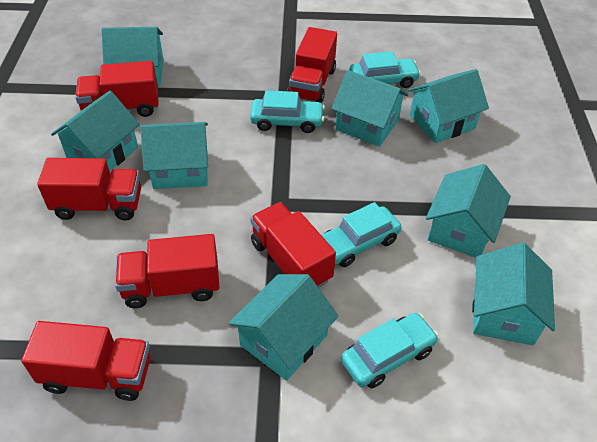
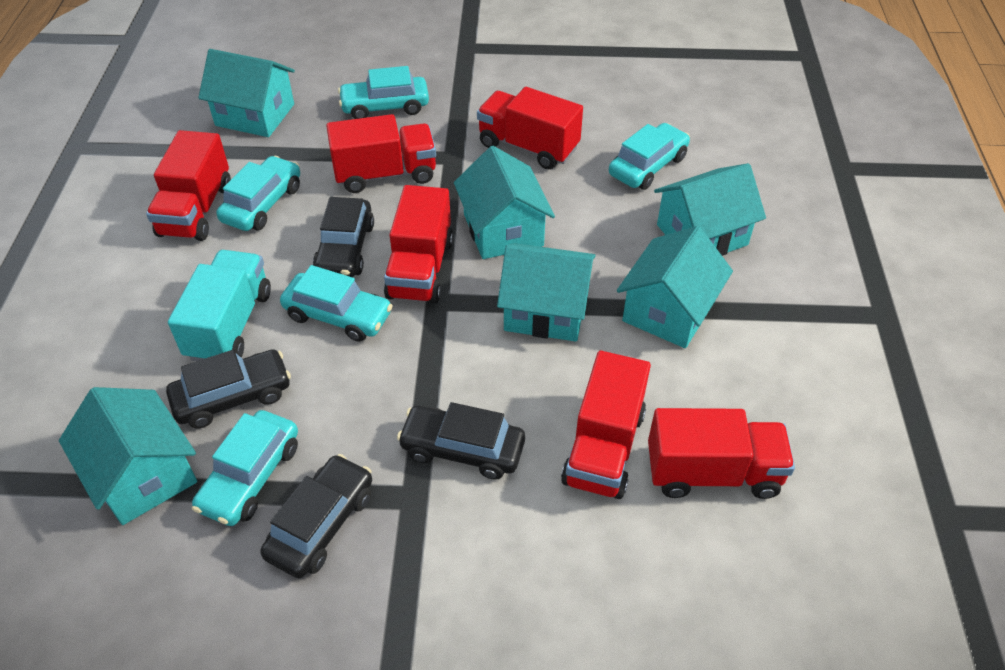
black car: 0 -> 4
turquoise car: 4 -> 5
turquoise house: 8 -> 6
turquoise truck: 0 -> 1

